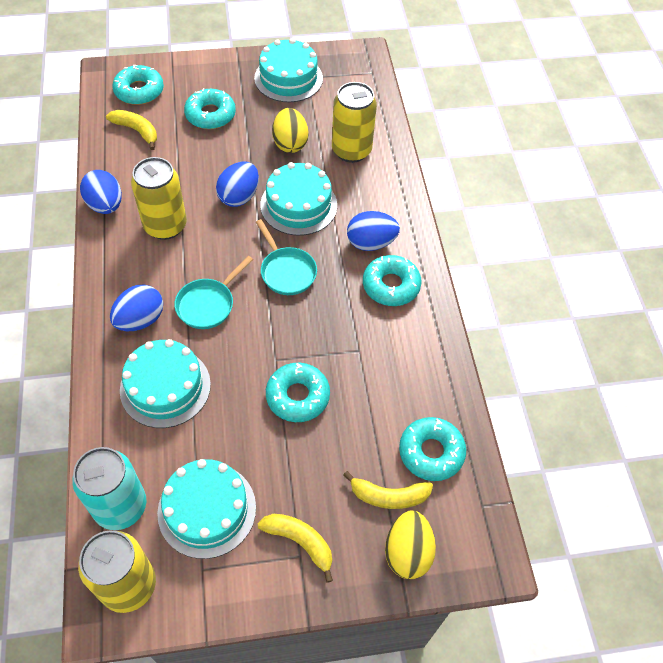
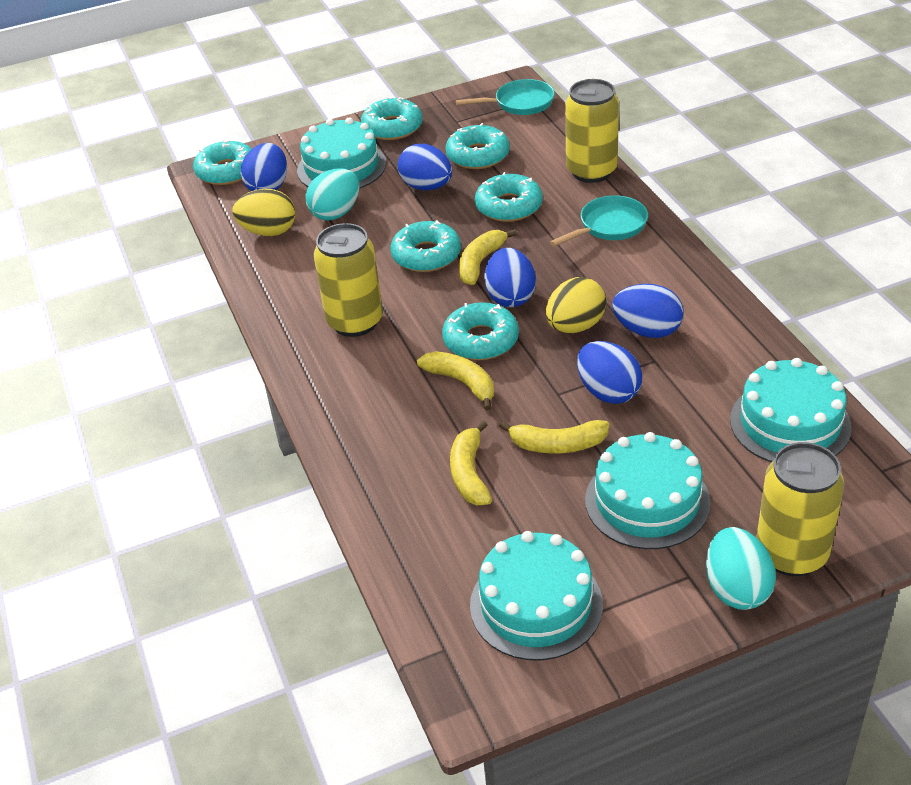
blue egg: 4 -> 5
turquoise can: 1 -> 0
turquoise donut: 5 -> 6
turquoise egg: 0 -> 2
yellow banana: 3 -> 4

